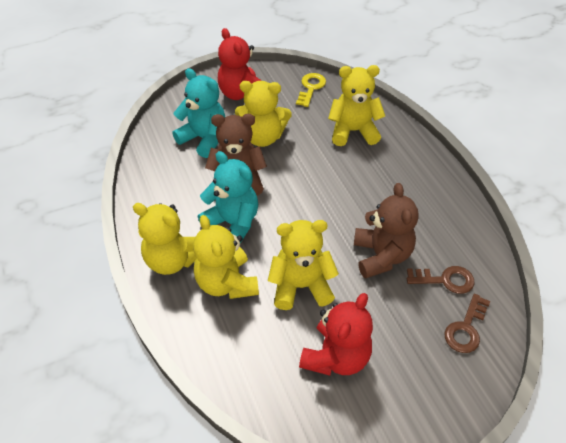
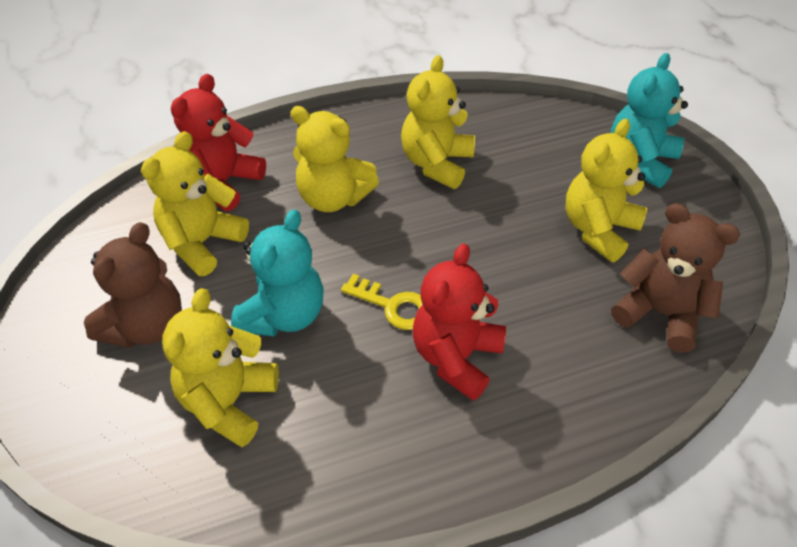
brown key: 2 -> 0

